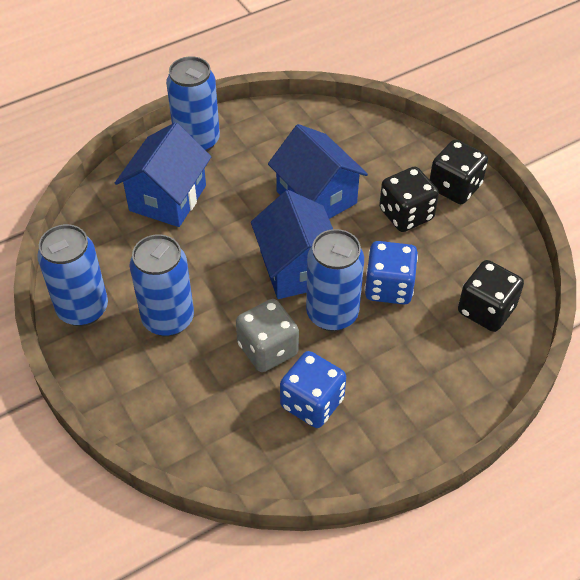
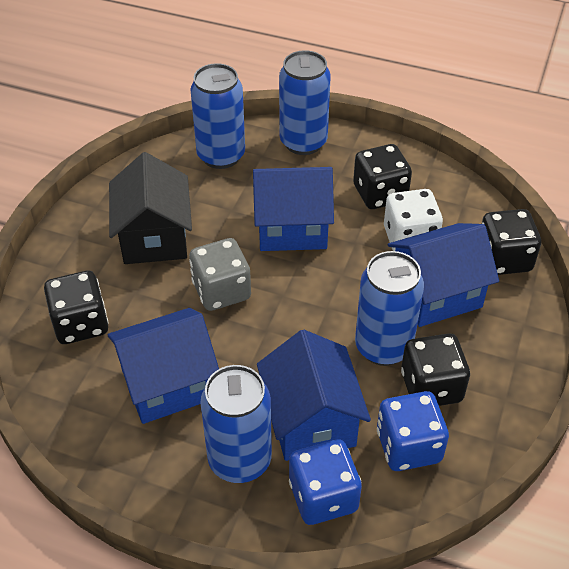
black dice: 3 -> 4
black house: 0 -> 1
blue house: 3 -> 4
white dice: 0 -> 1

